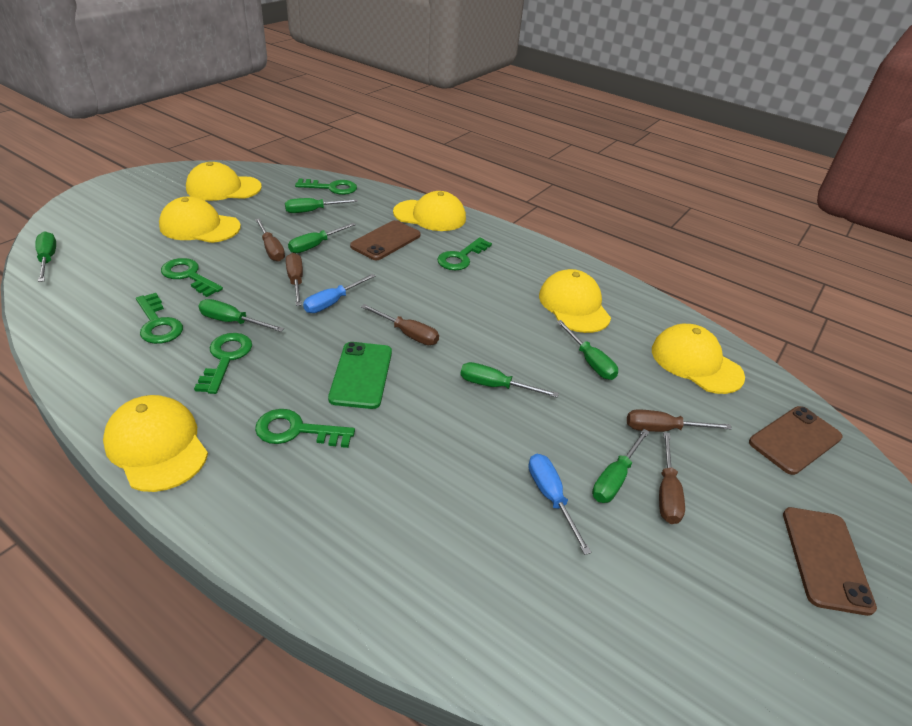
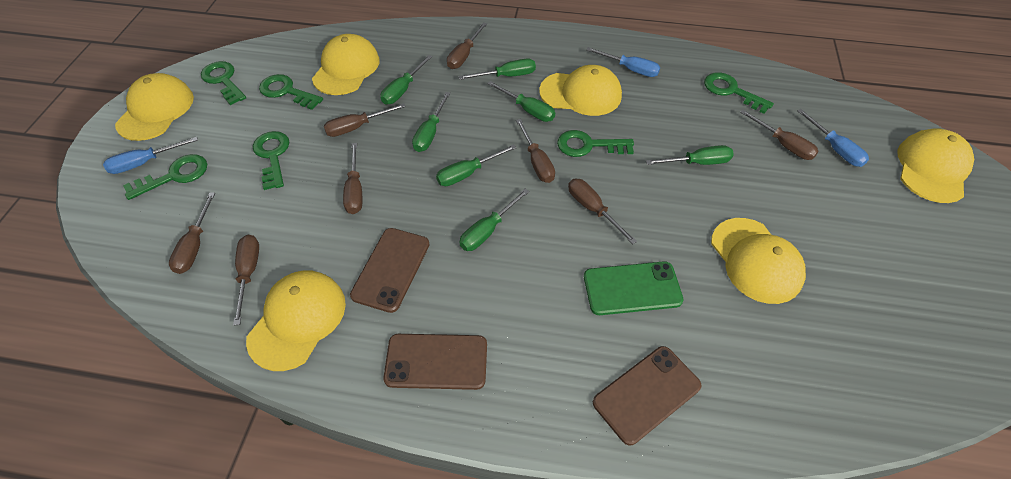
blue screwdriver: 2 -> 3
brown screwdriver: 5 -> 8

